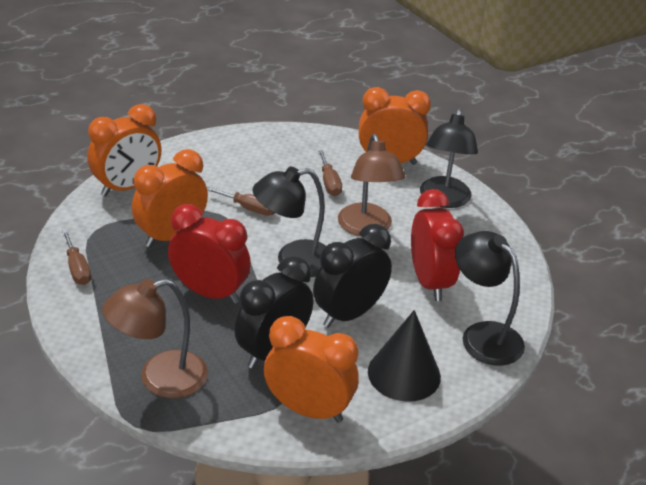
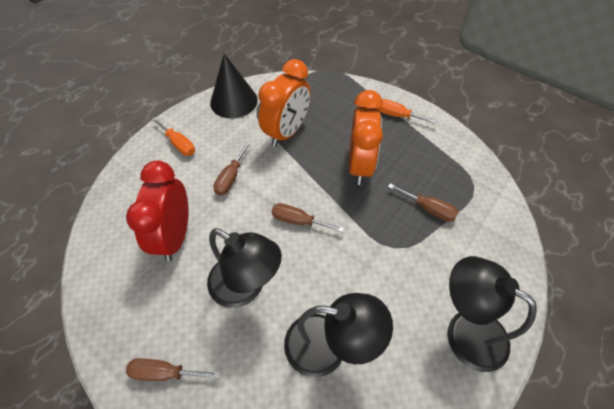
black clock: 2 -> 0
brown lamp: 2 -> 0
brown screwdriver: 3 -> 4
orange clock: 4 -> 2
orange screwdriver: 0 -> 2
red clock: 2 -> 1

